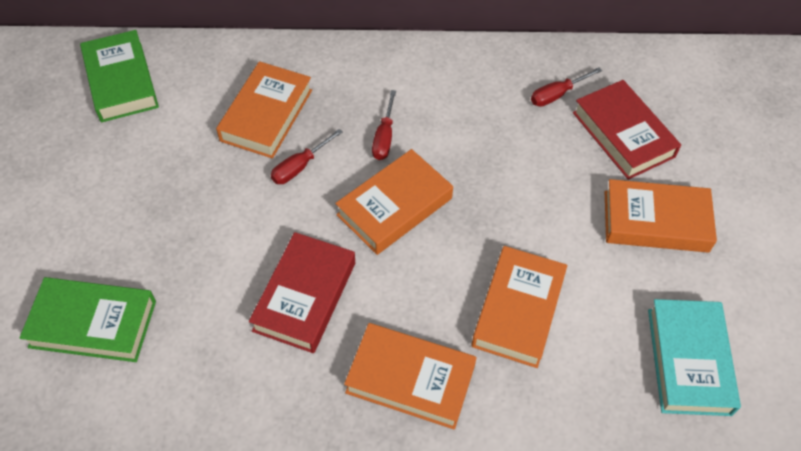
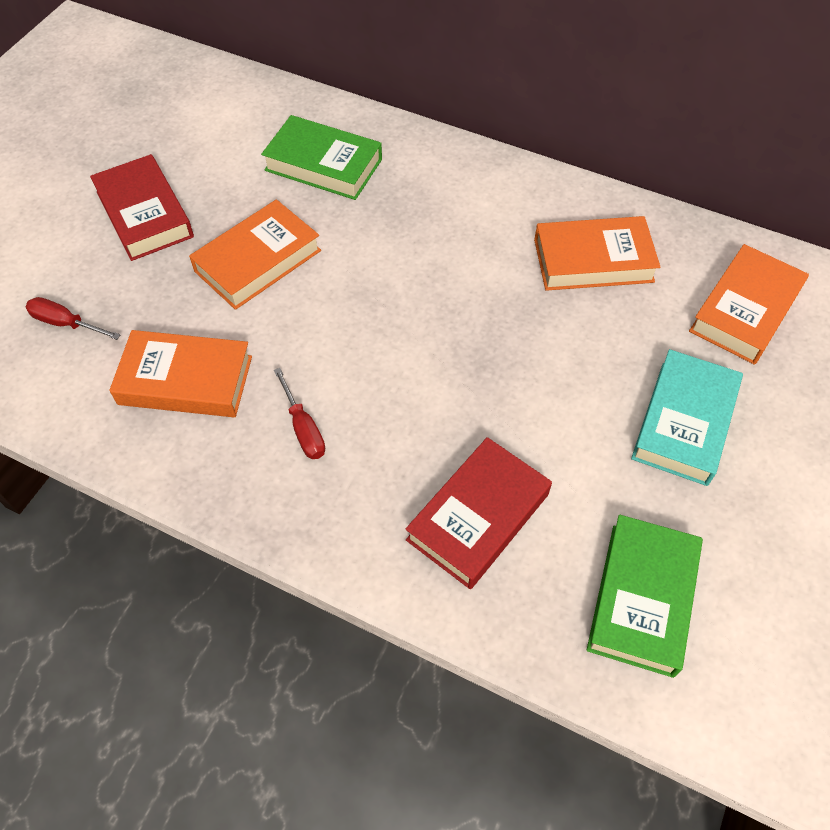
orange book: 5 -> 4
red screwdriver: 3 -> 2

